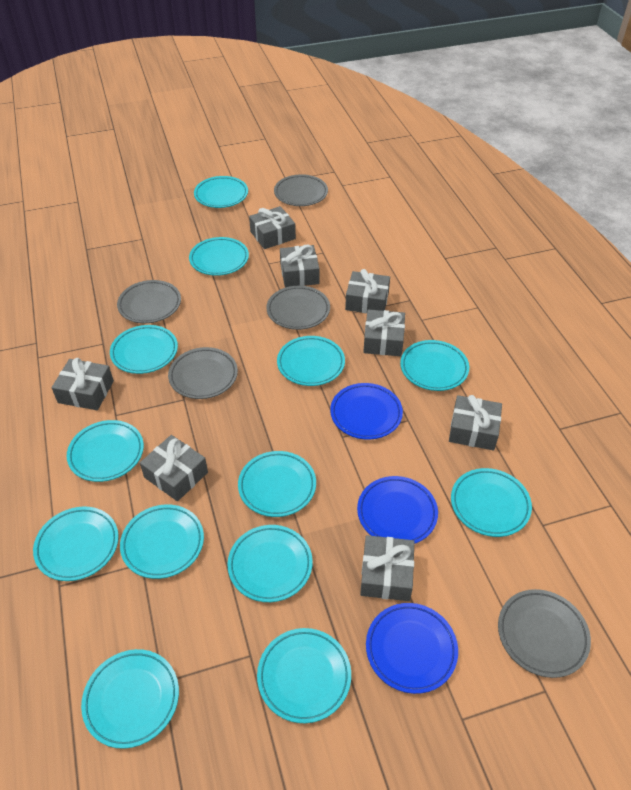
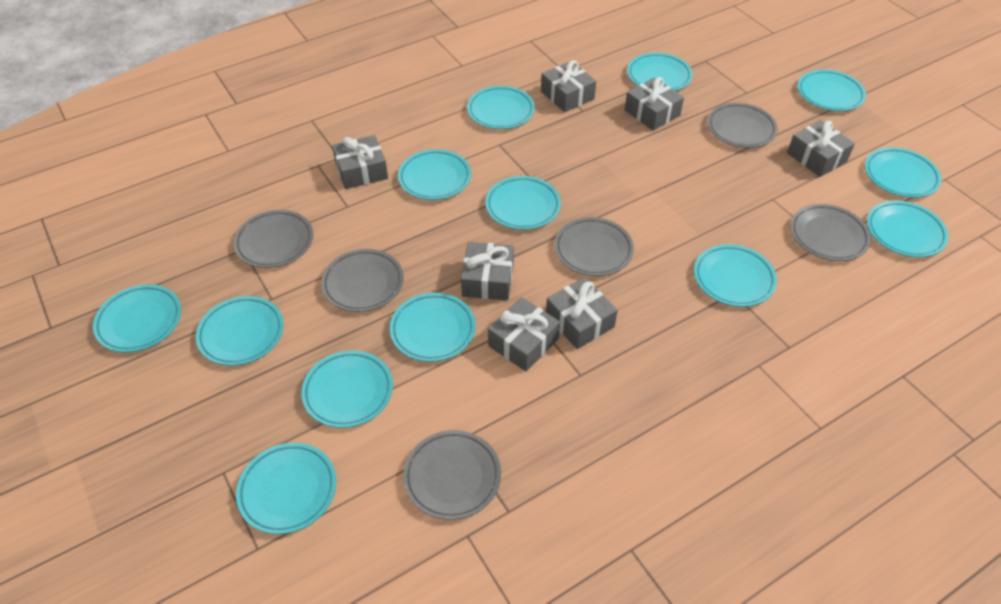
blue plate: 3 -> 0
grey gift: 8 -> 7
grey plate: 5 -> 6

